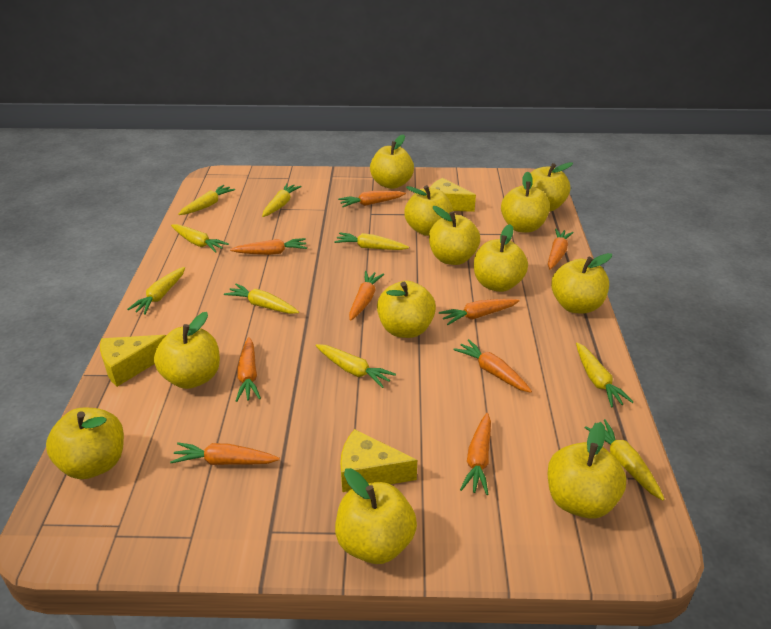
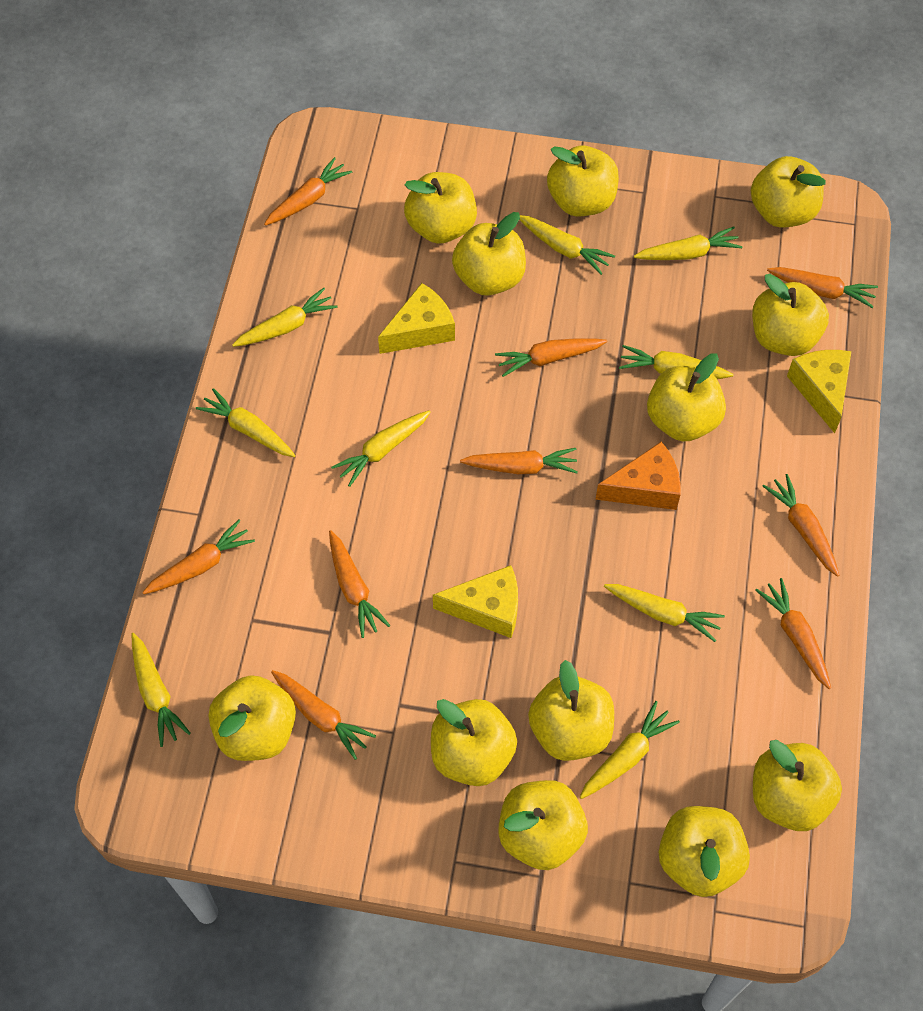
orange cheese: 0 -> 1

